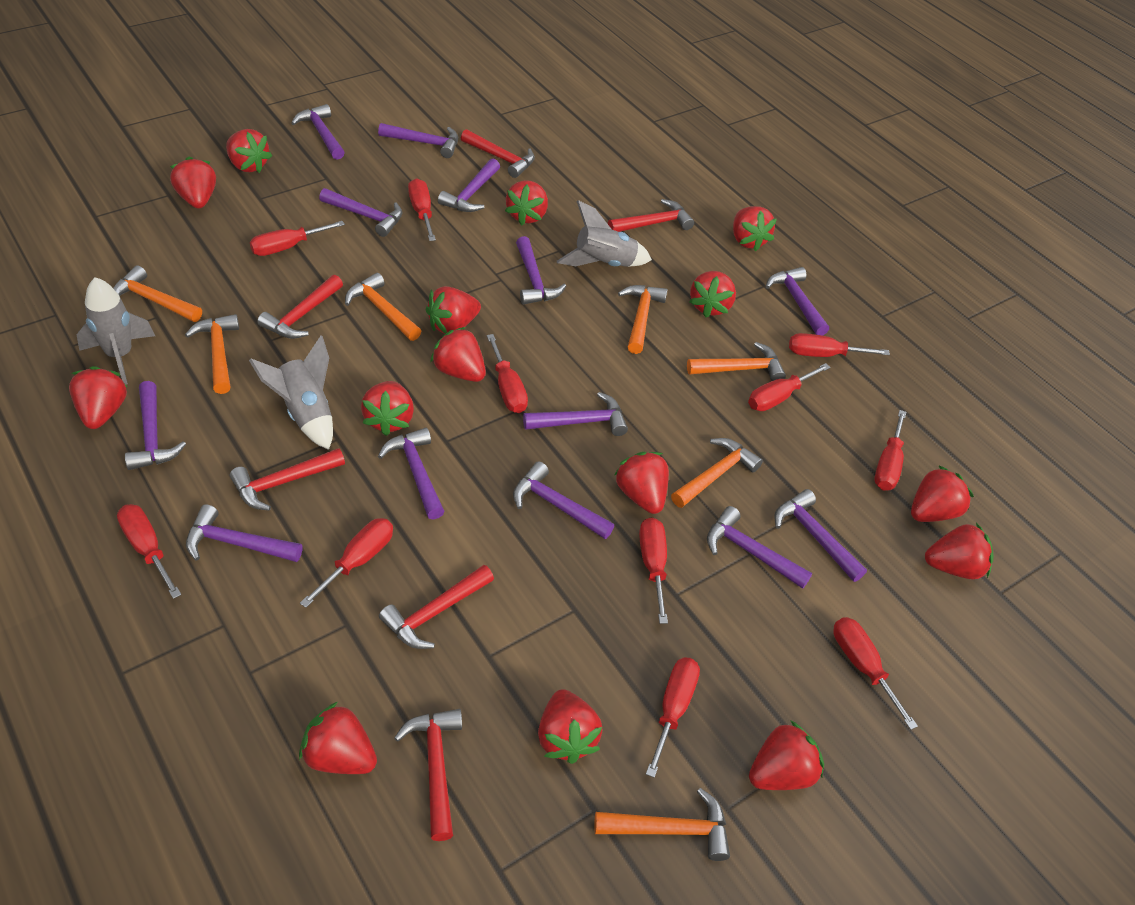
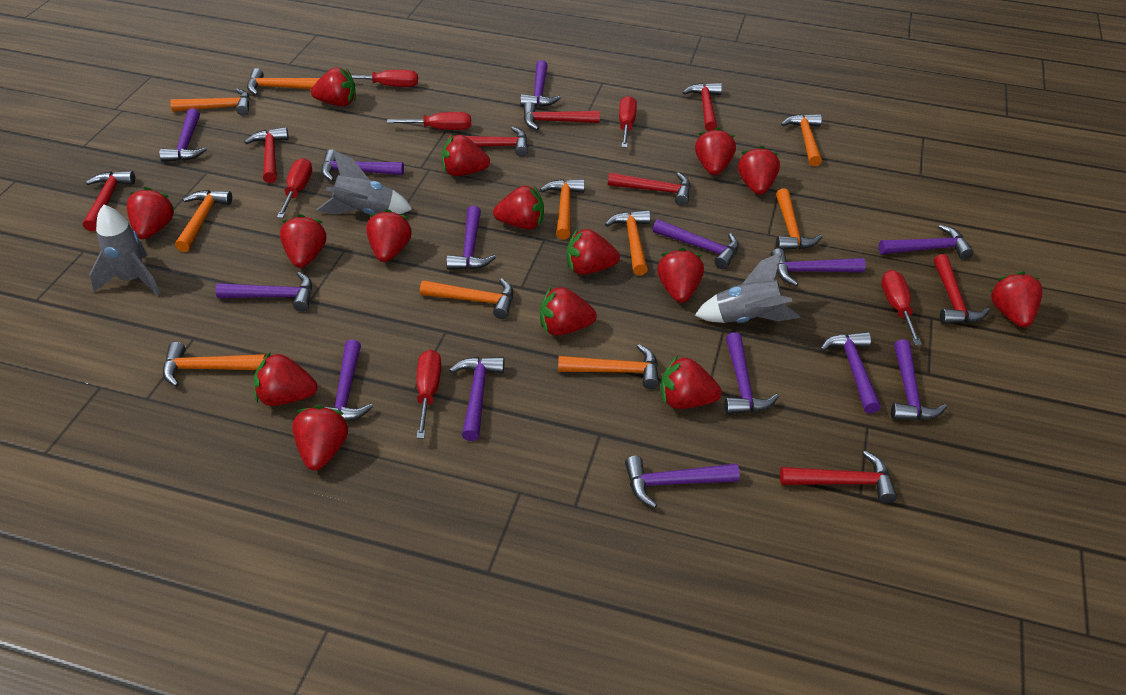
orange hammer: 7 -> 10
purple hammer: 13 -> 14
red hammer: 6 -> 8
red screwdriver: 11 -> 6

